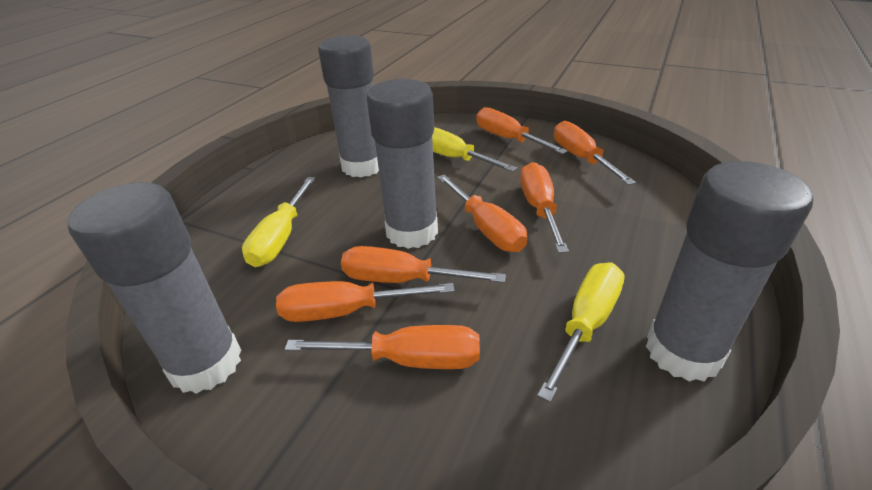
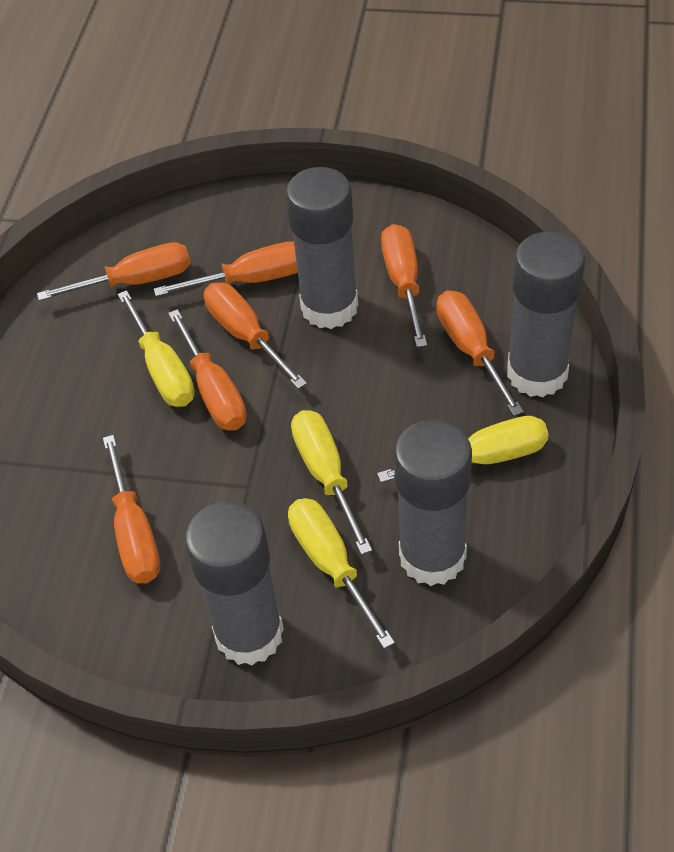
yellow screwdriver: 3 -> 4

